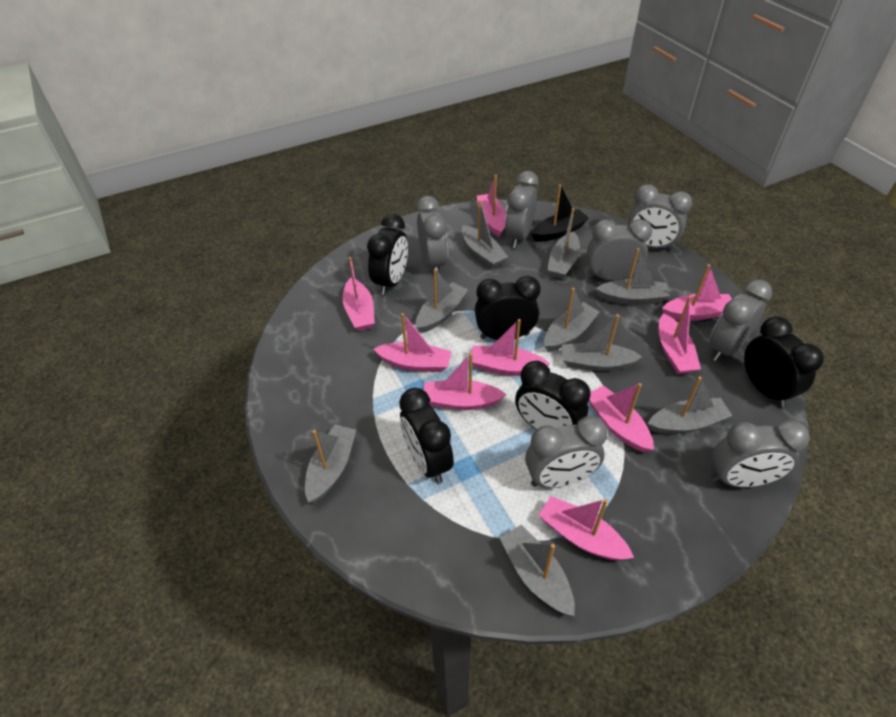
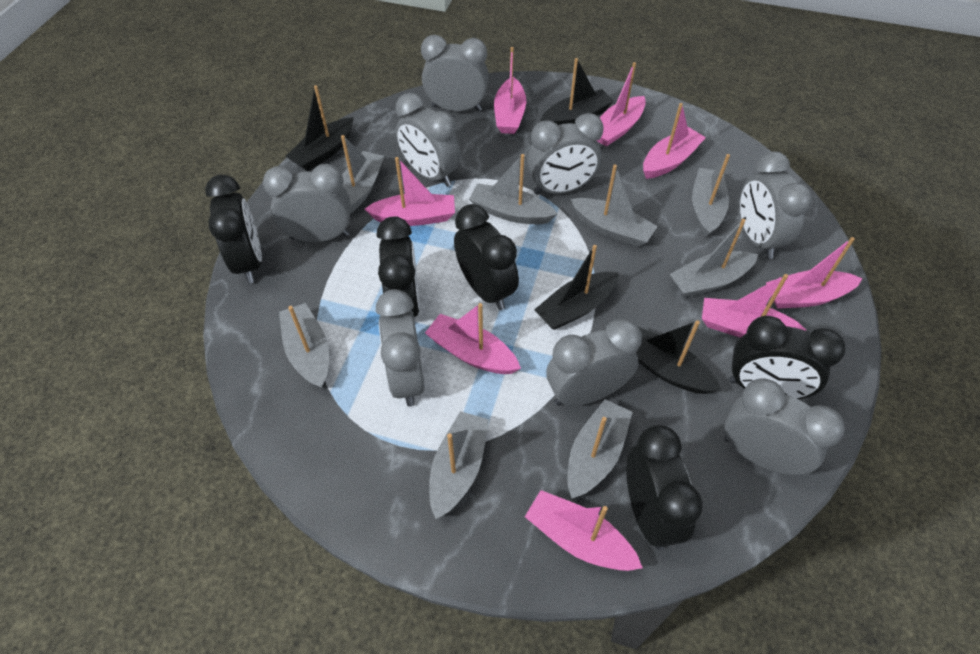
black boat: 1 -> 4
grey boat: 9 -> 8
grey clock: 7 -> 8
pink boat: 9 -> 8

